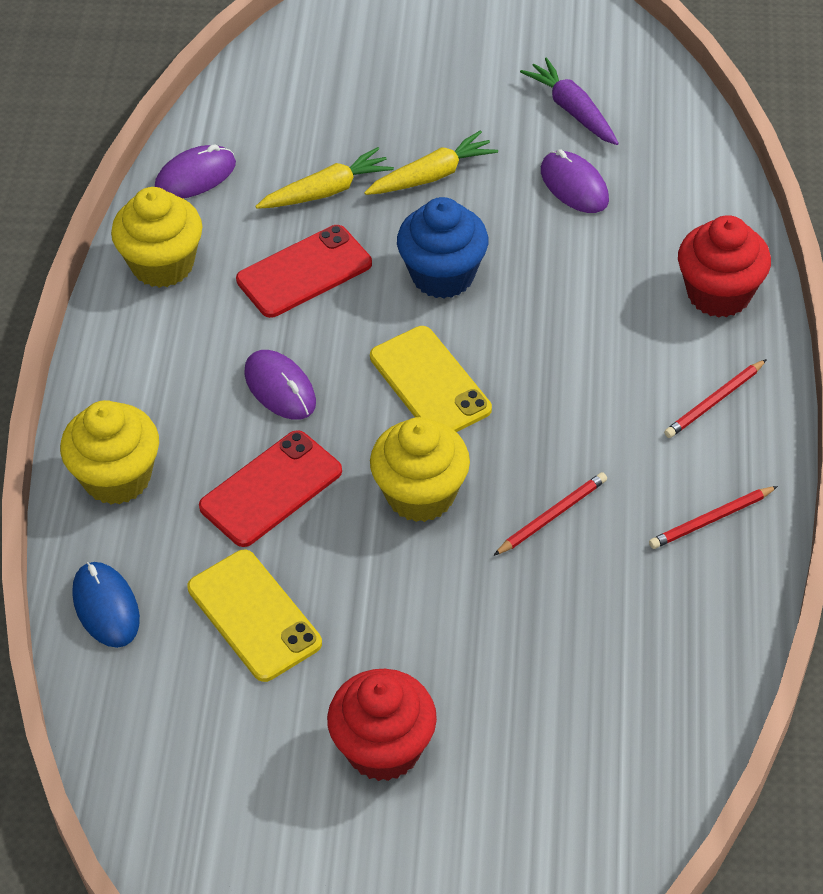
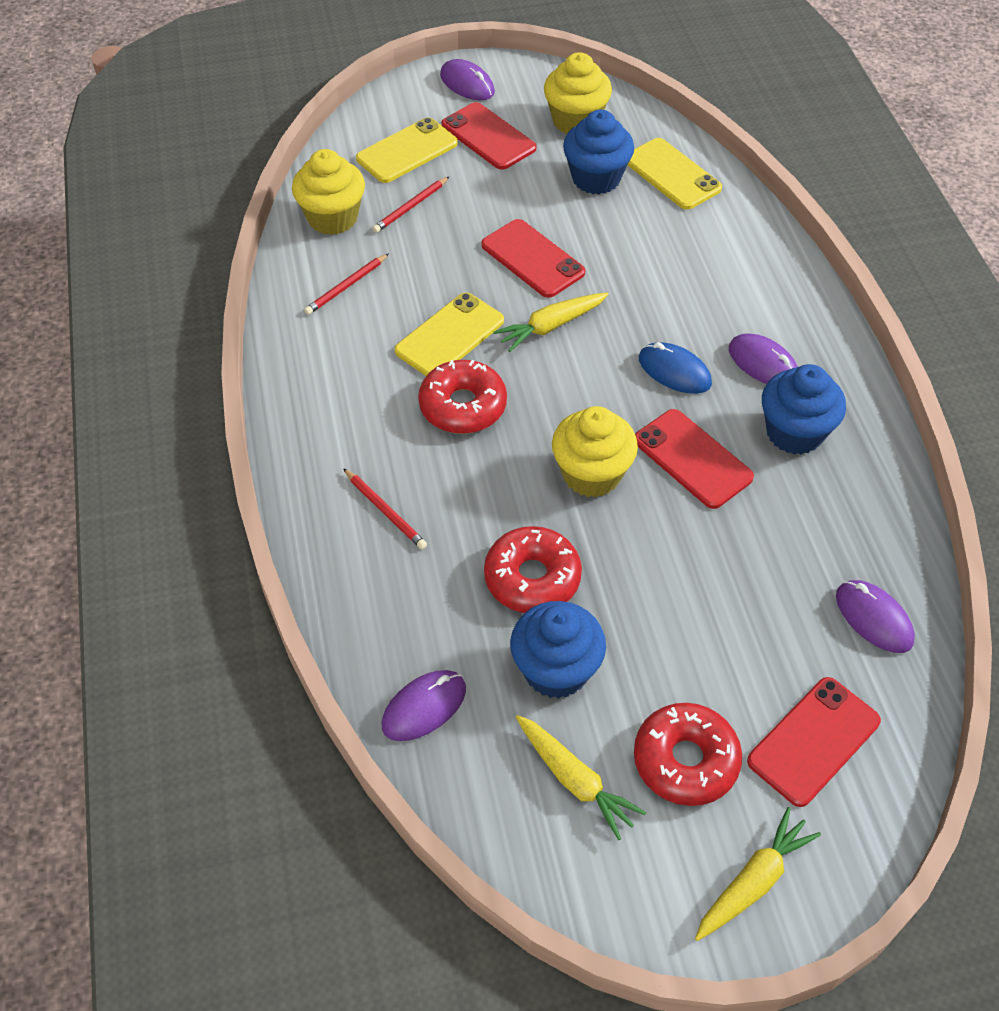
blue cupcake: 1 -> 3
purple carrot: 1 -> 0
purple mouse: 3 -> 4
red cupcake: 2 -> 0
red donut: 0 -> 3
red phone: 2 -> 4
yellow carrot: 2 -> 3
yellow phone: 2 -> 3

